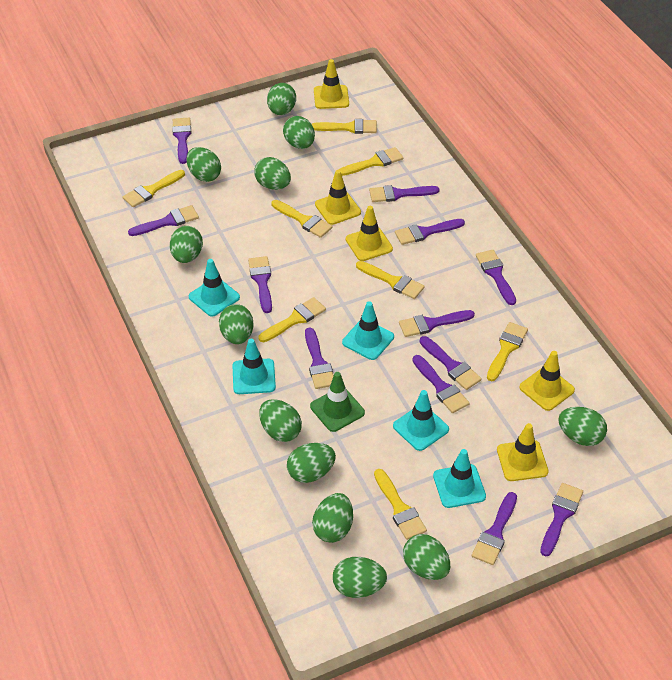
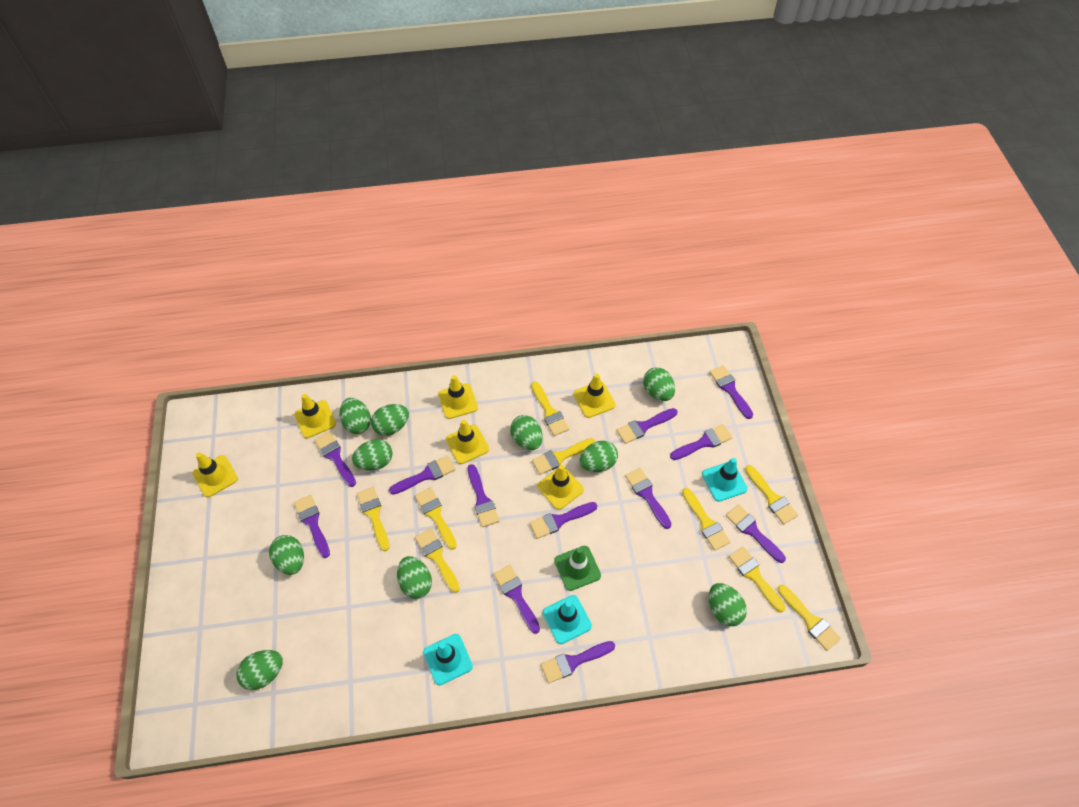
green egg: 12 -> 10
turquoise traffic cone: 5 -> 3
yellow brush: 8 -> 9
yellow traffic cone: 5 -> 6

